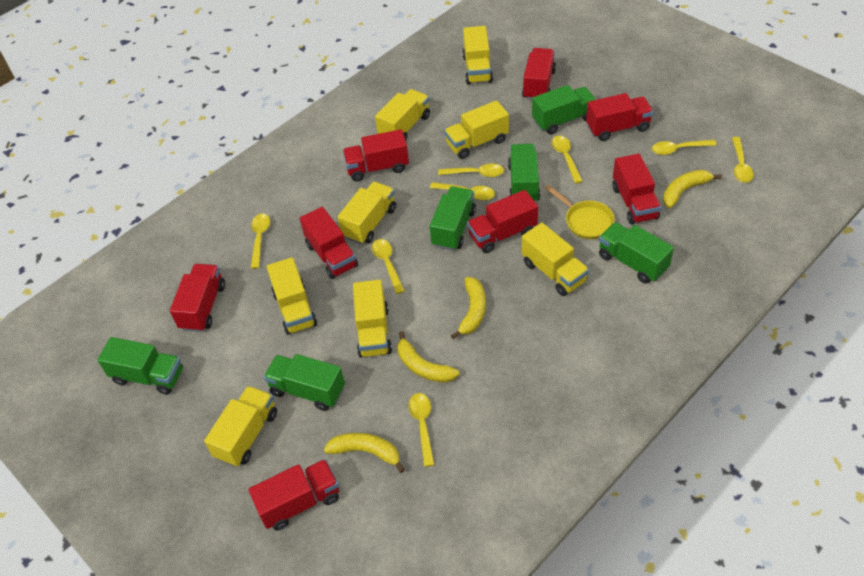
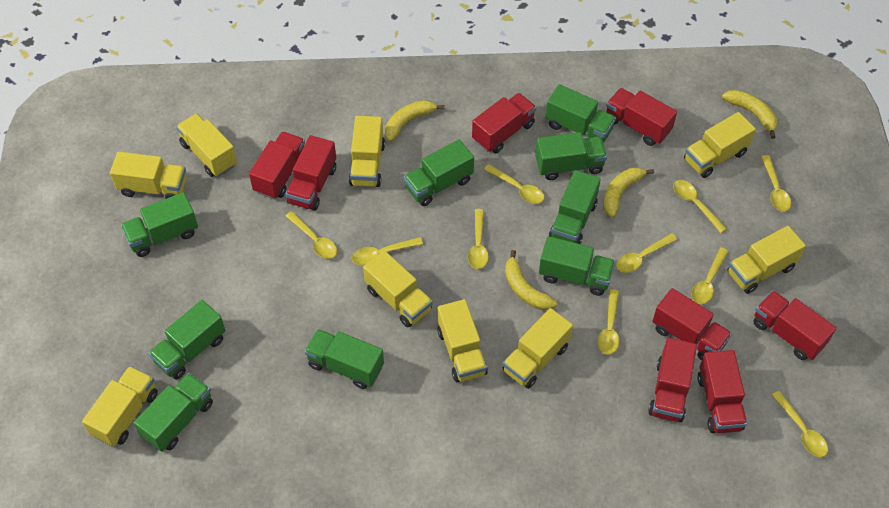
green truck: 6 -> 9
yellow pan: 1 -> 0
yellow spoon: 8 -> 10
yellow truck: 8 -> 9

